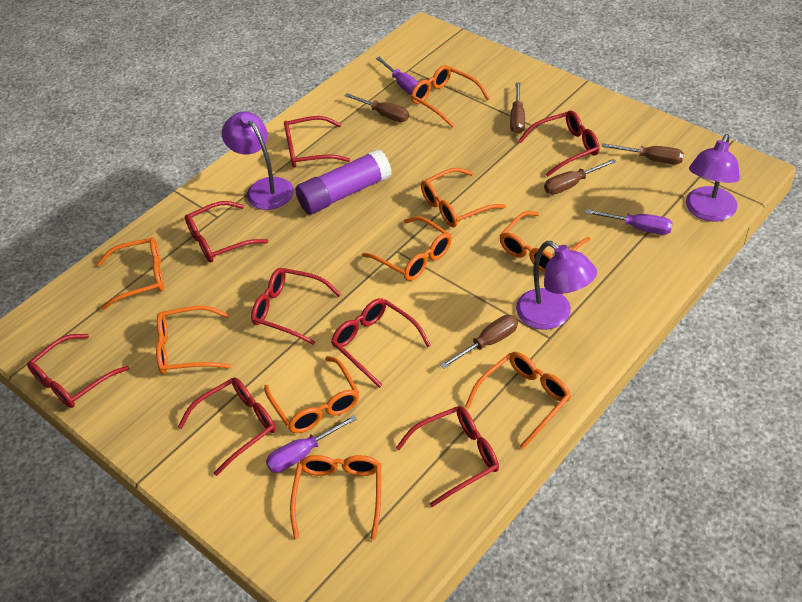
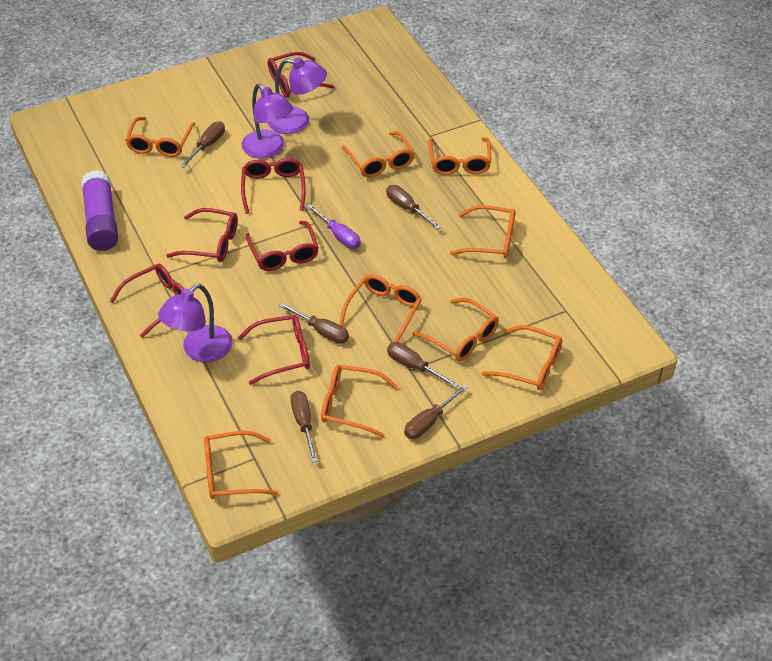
brown screwdriver: 5 -> 6
purple screwdriver: 3 -> 1
red glasses: 8 -> 6

